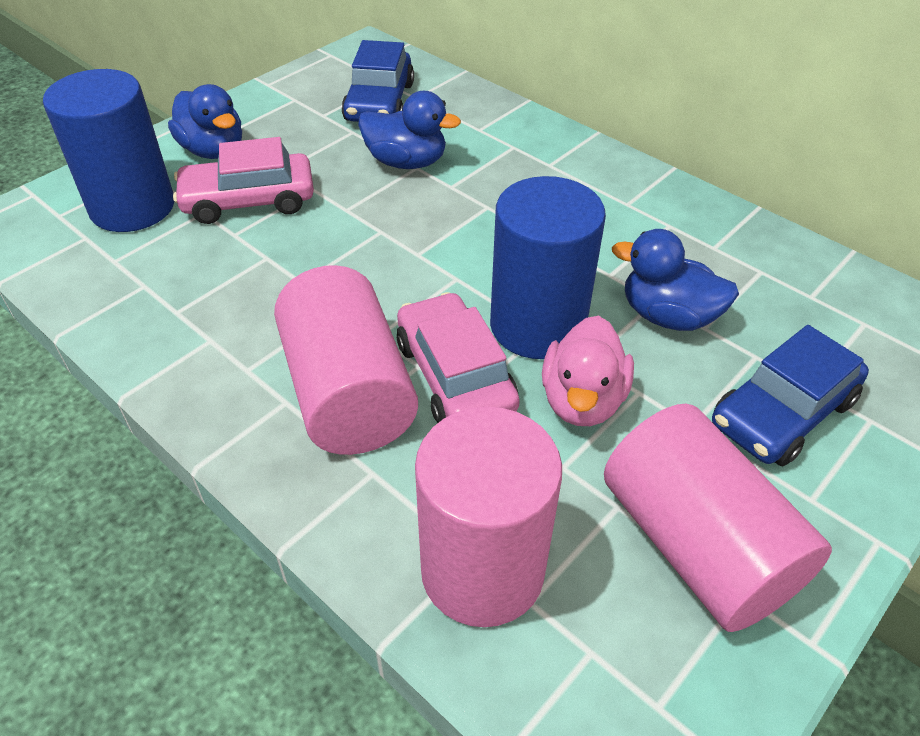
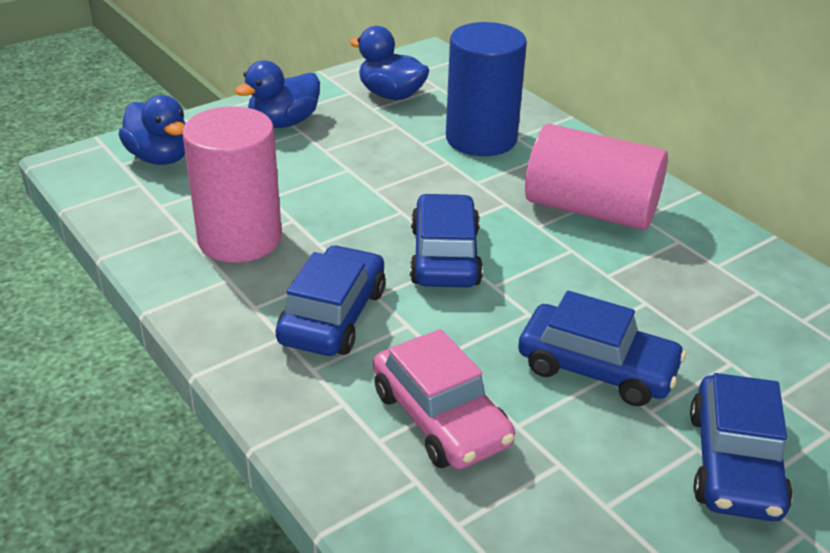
blue car: 2 -> 4
blue cylinder: 2 -> 1
pink car: 2 -> 1
pink cylinder: 3 -> 2
pink duck: 1 -> 0

